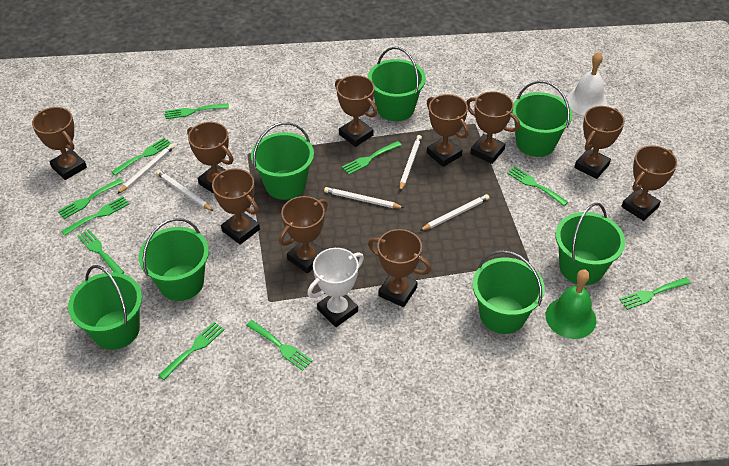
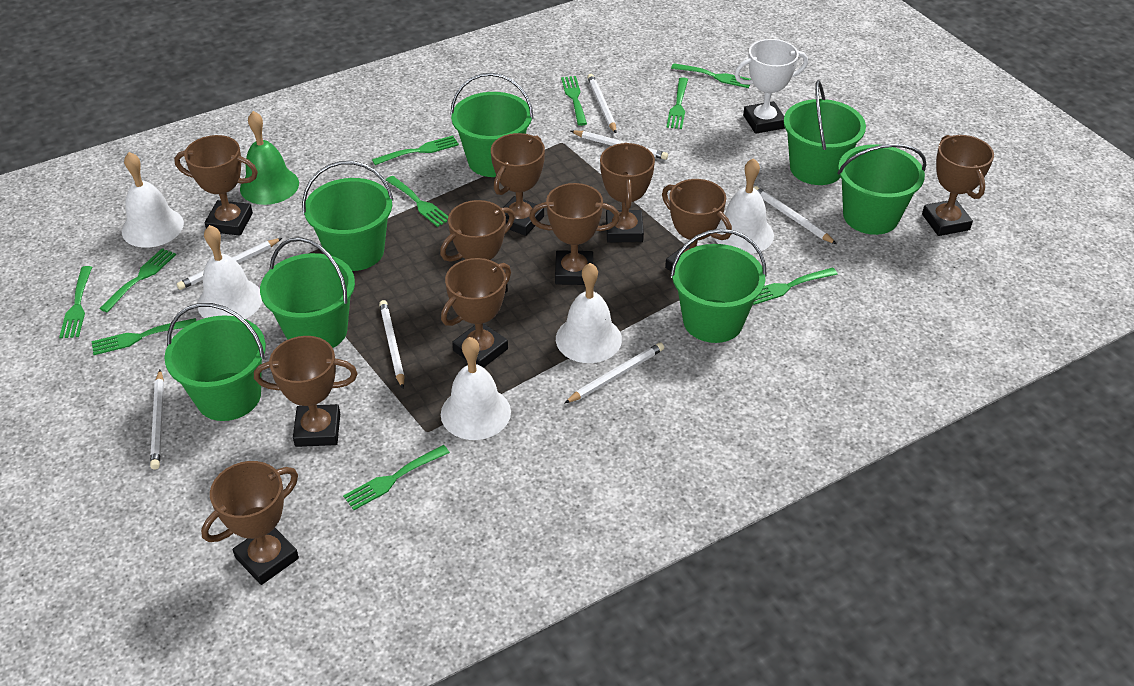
white bell: 1 -> 5
white pencil: 5 -> 7

